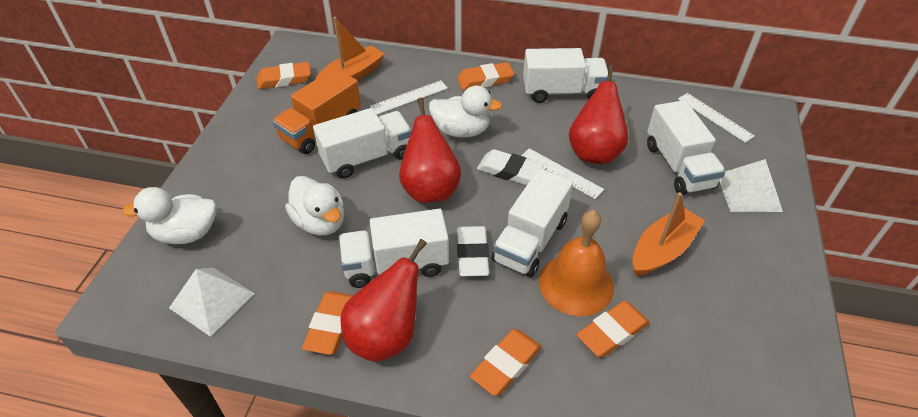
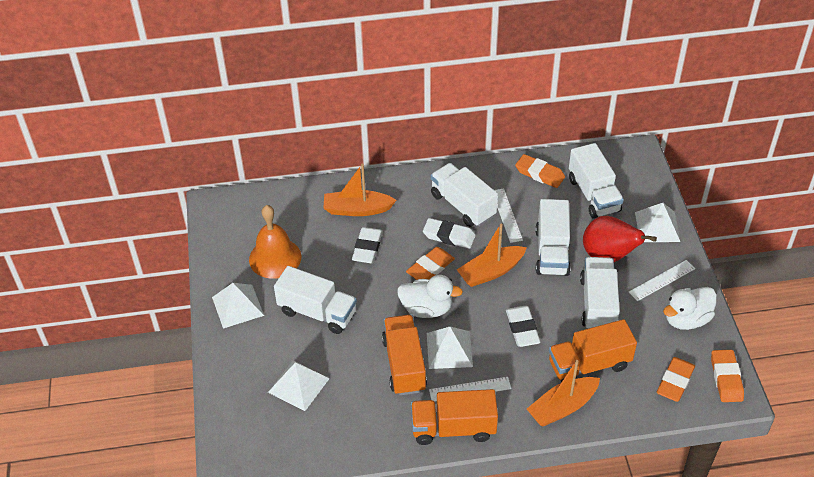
orange boat: 2 -> 3
orange eraser: 5 -> 4
orange truck: 1 -> 3
red pear: 3 -> 1
white duck: 3 -> 2
white eraser: 2 -> 3
white pyramid: 2 -> 4

